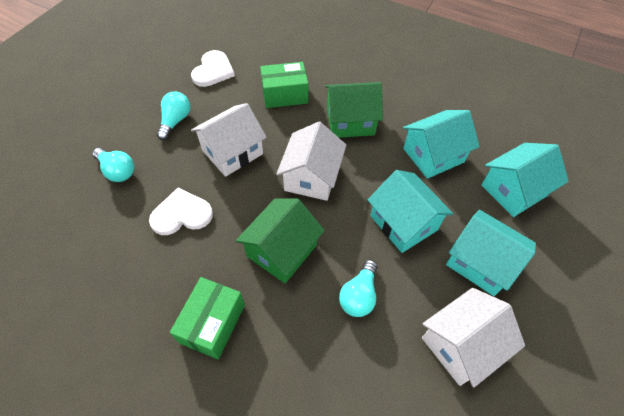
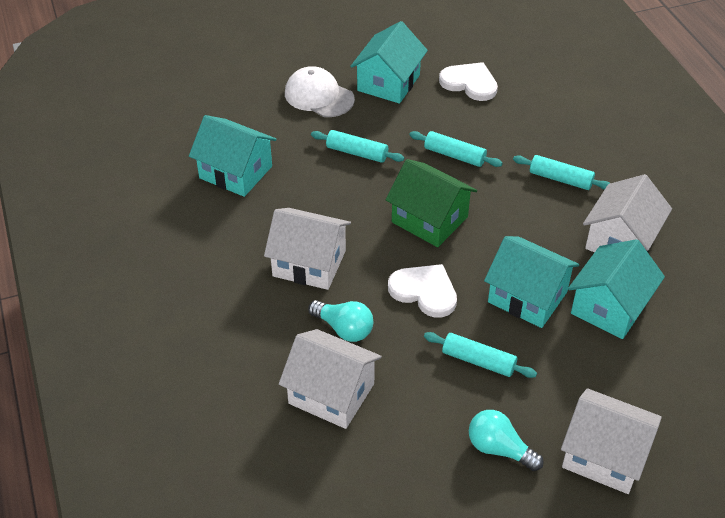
green box: 2 -> 0
green house: 2 -> 1
turquoise light bulb: 3 -> 2
turquoise rolling pin: 0 -> 4
white cap: 0 -> 1
white house: 3 -> 4

